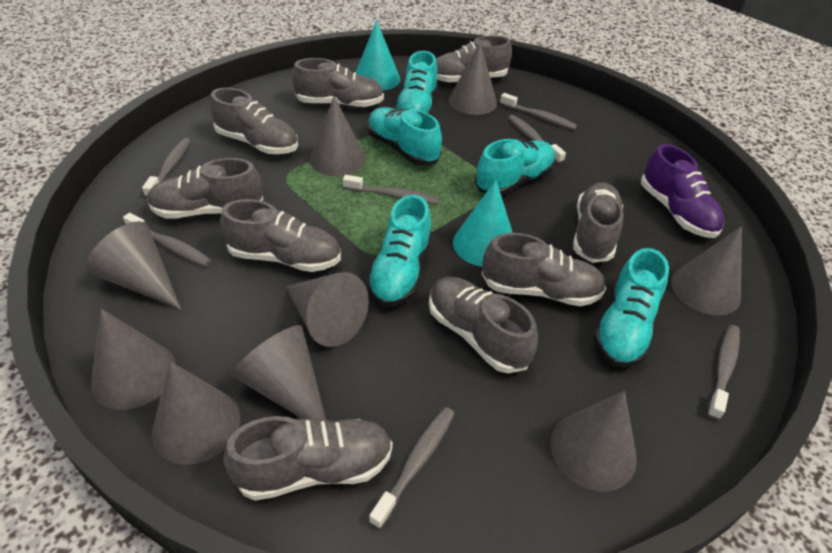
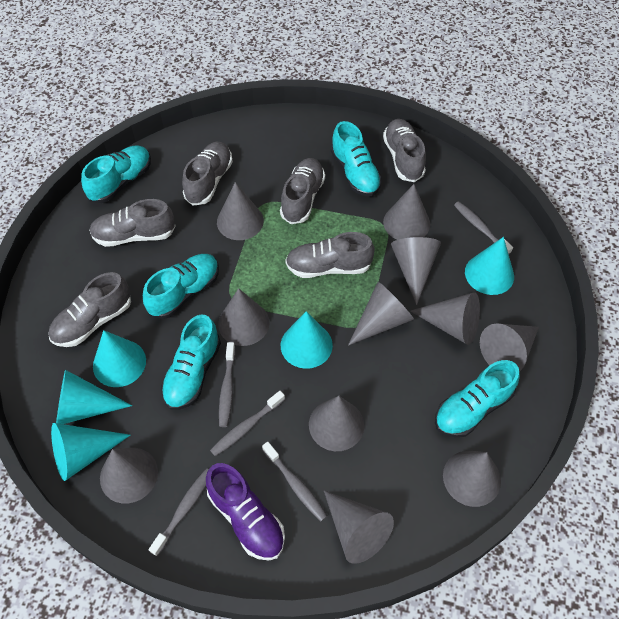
grey cone: 9 -> 11
grey shoe: 9 -> 6
grey toothbrush: 7 -> 5
turquoise cone: 2 -> 5

